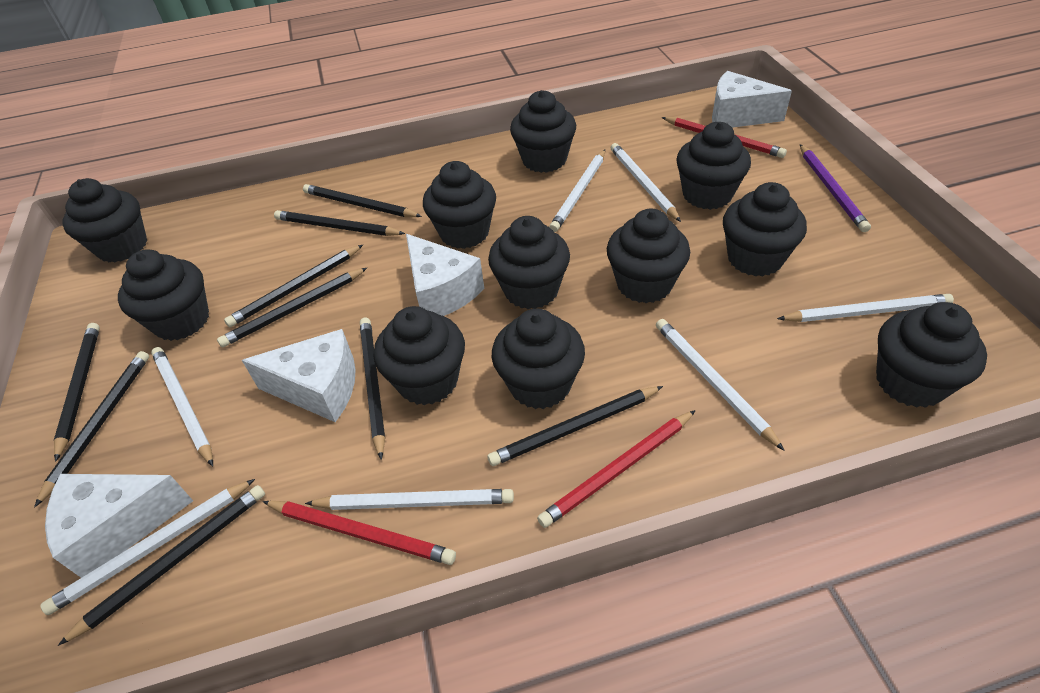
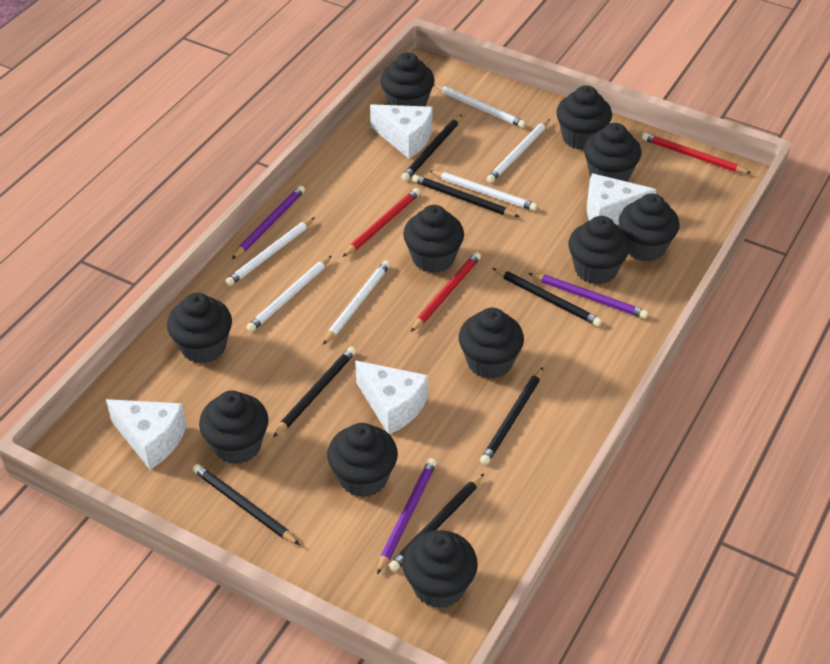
black pencil: 9 -> 7
purple pencil: 1 -> 3
white pencil: 7 -> 6

